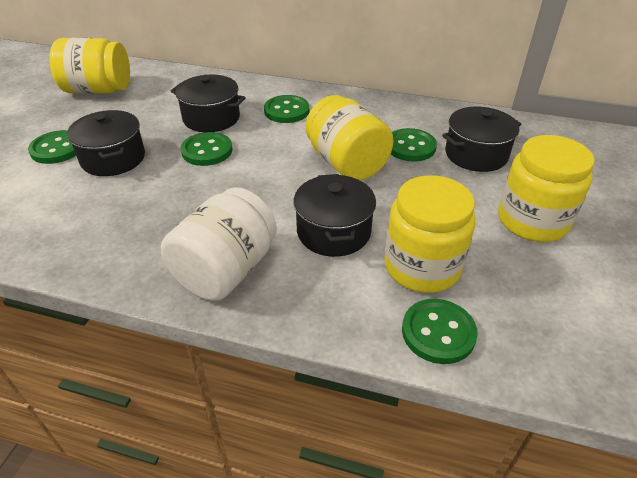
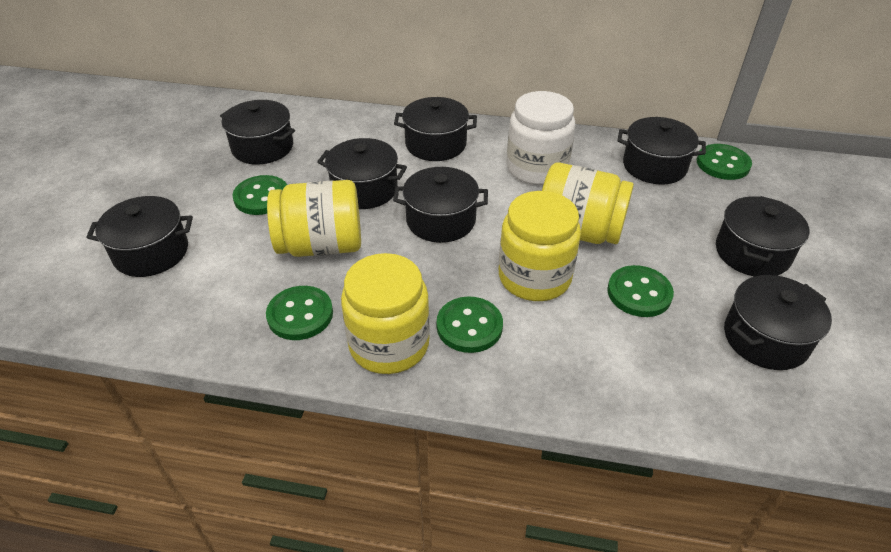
black pot: 4 -> 8

